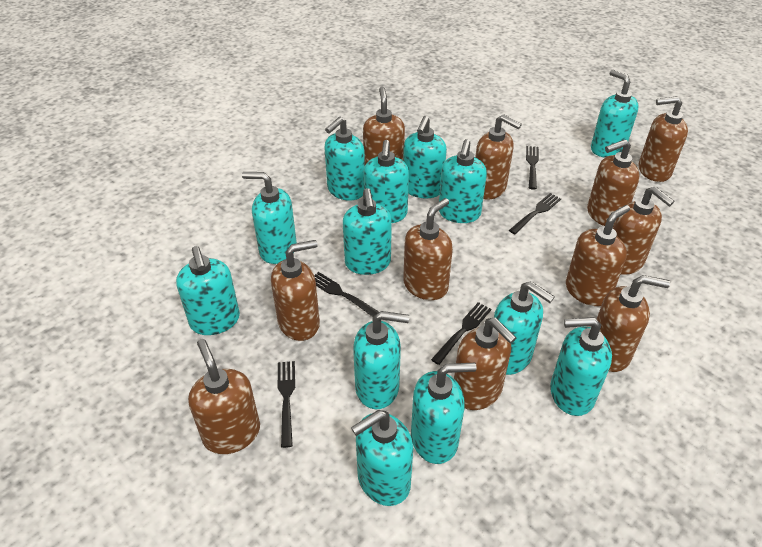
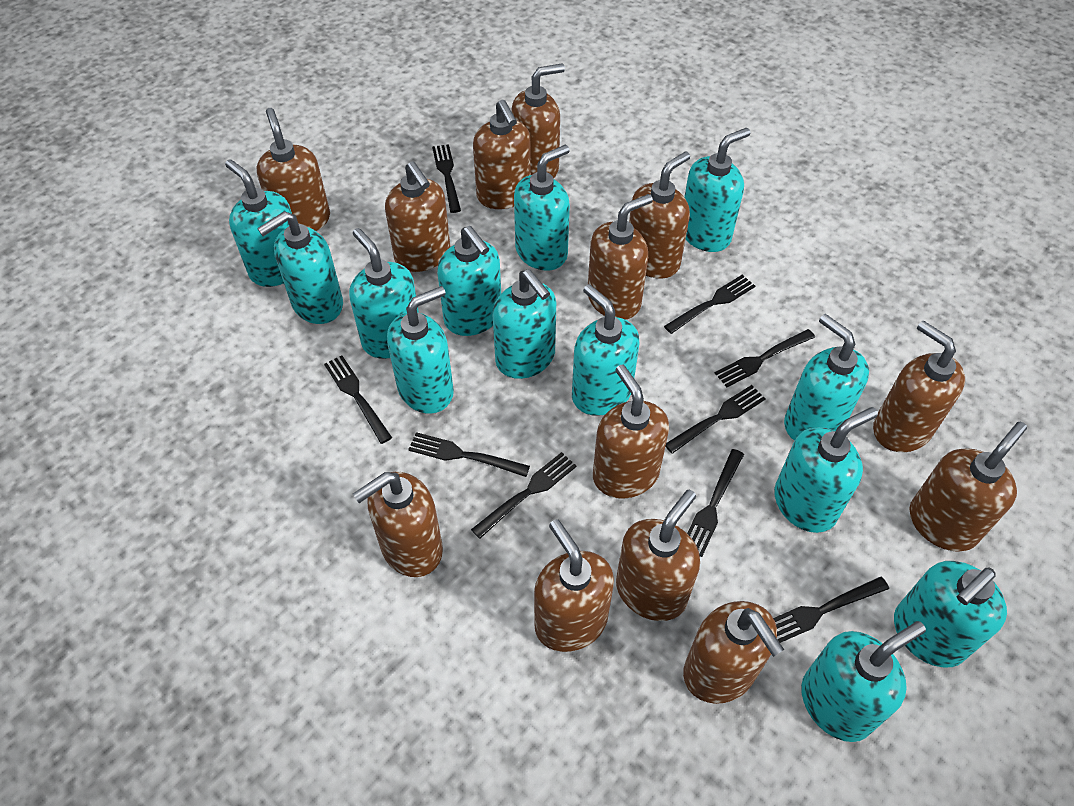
black fork: 5 -> 9
brown soap dispenser: 11 -> 13

